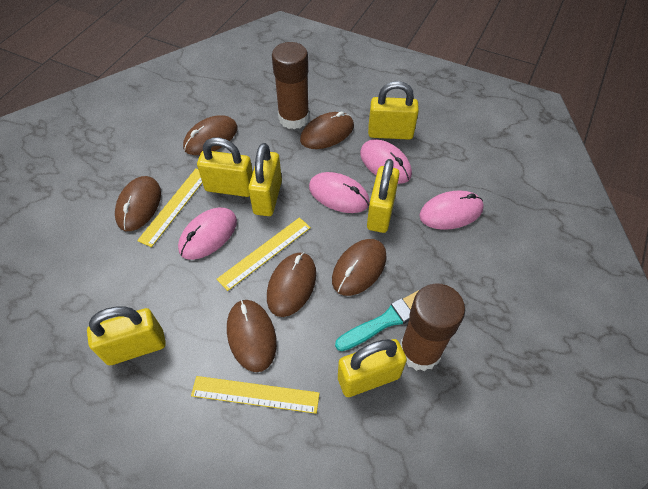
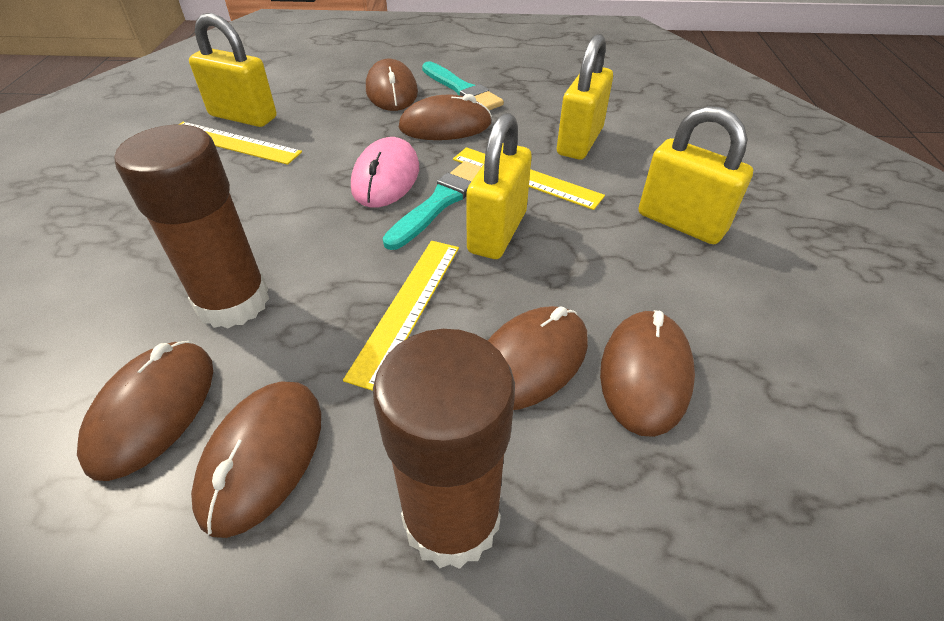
pink mouse: 4 -> 1
turquoise brush: 1 -> 2
yellow padlock: 6 -> 4

